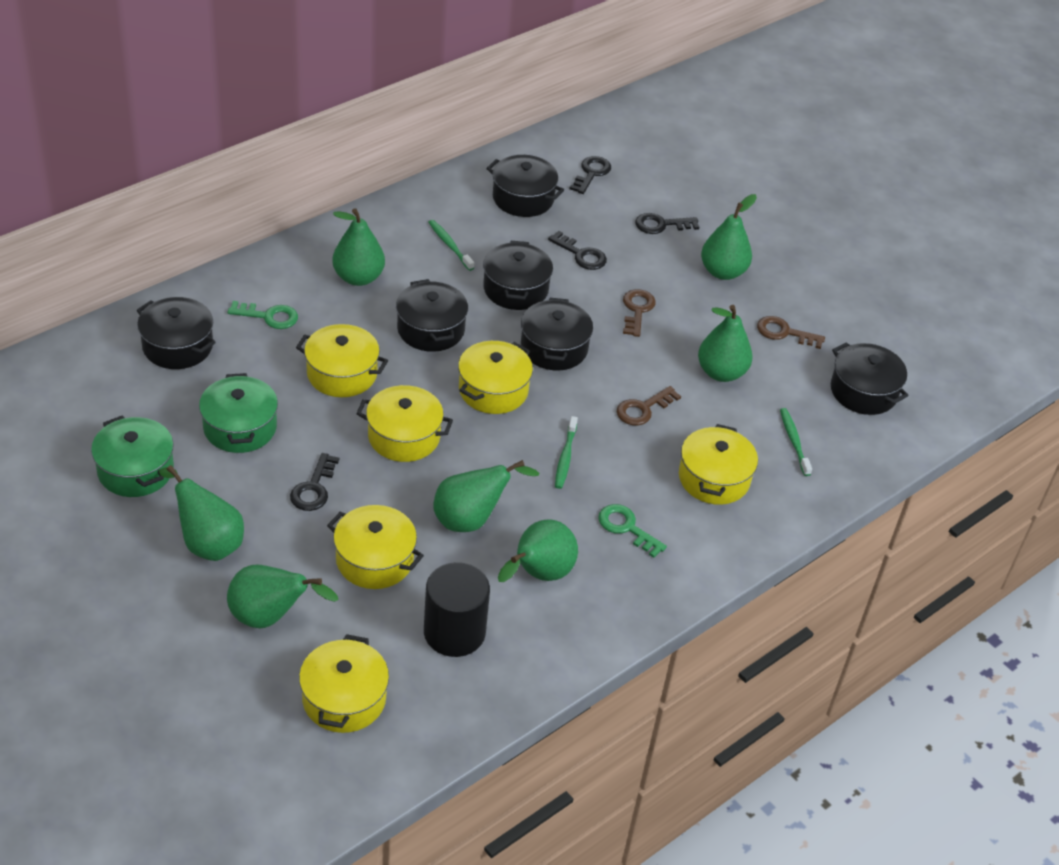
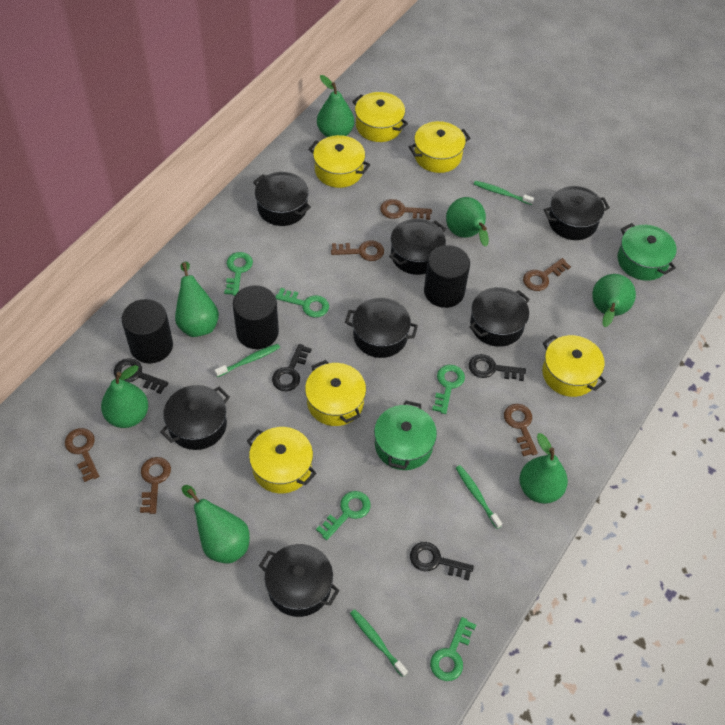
black cylinder: 1 -> 3
black pot: 6 -> 7
brown key: 3 -> 6
green key: 2 -> 5
green toothbrush: 3 -> 4

